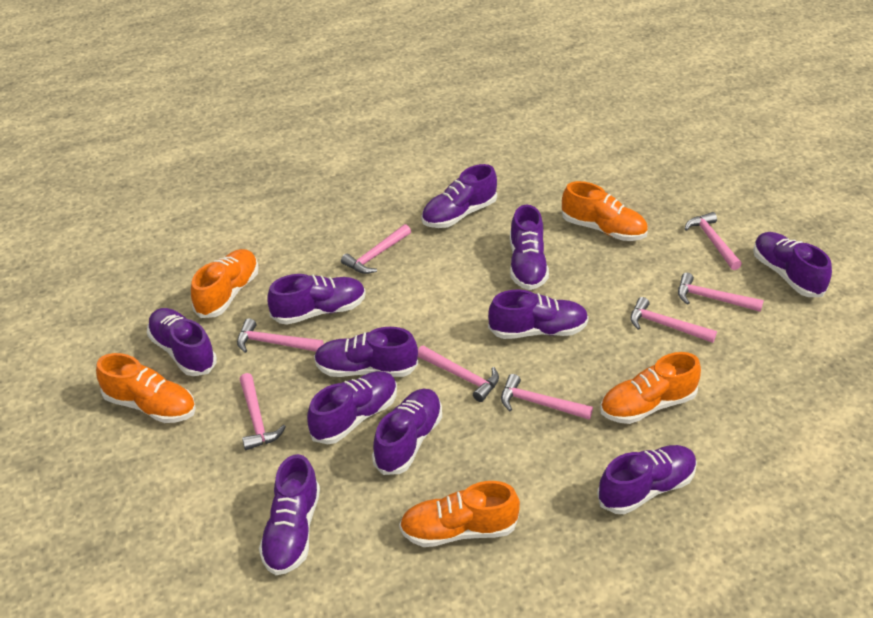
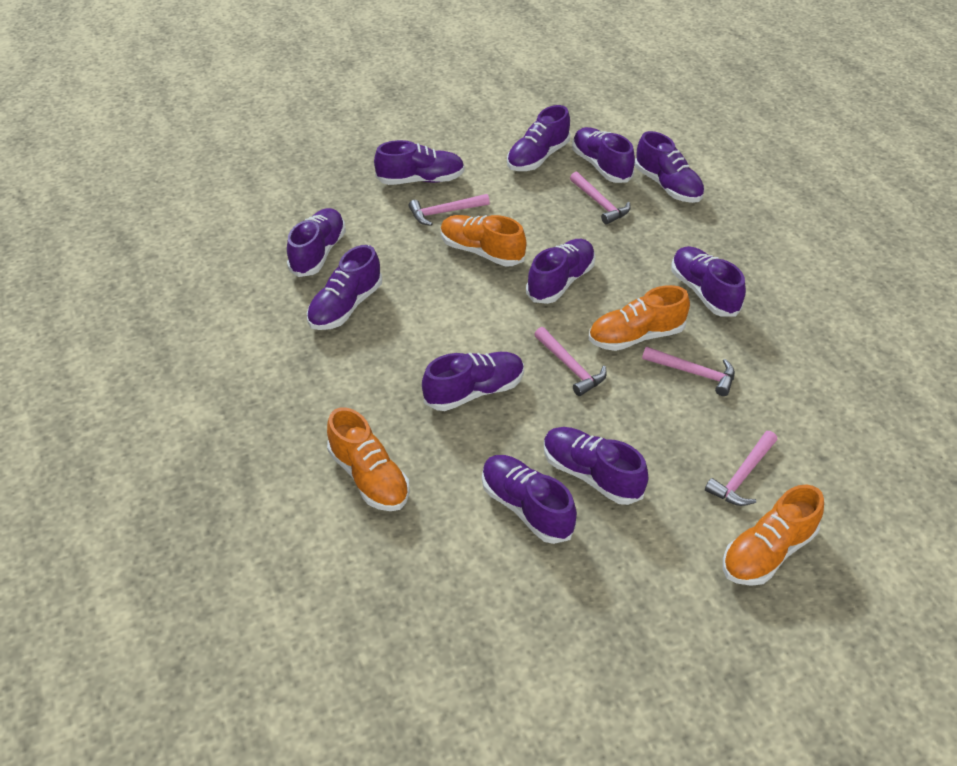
orange shoe: 5 -> 4
pink hammer: 8 -> 5

